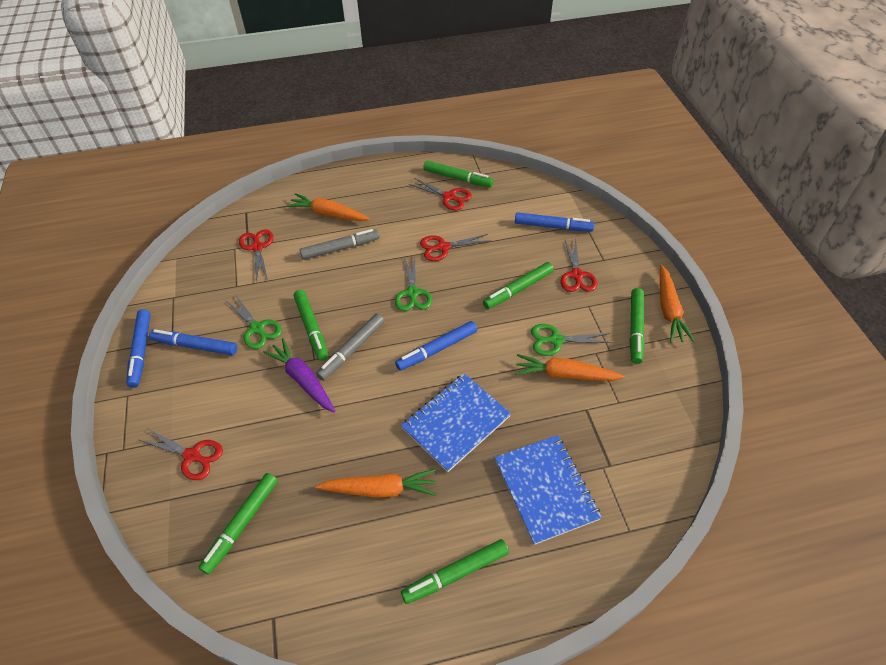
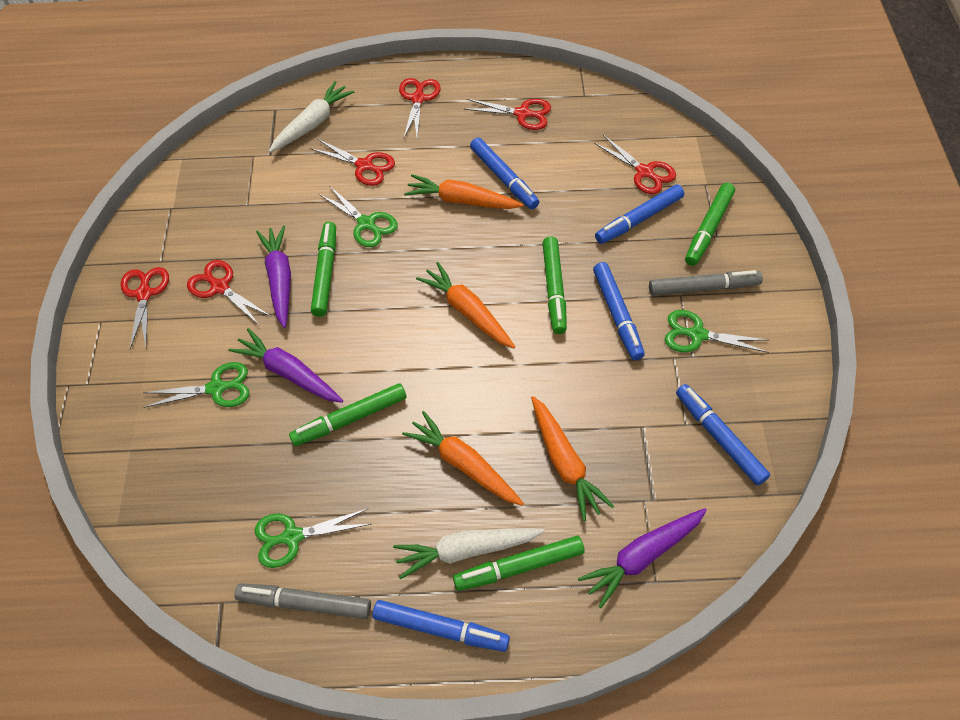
blue marker: 4 -> 5
blue notebook: 2 -> 0
green marker: 6 -> 5
green scissors: 3 -> 4
purple carrot: 1 -> 3
red scissors: 5 -> 6
white carrot: 0 -> 2

